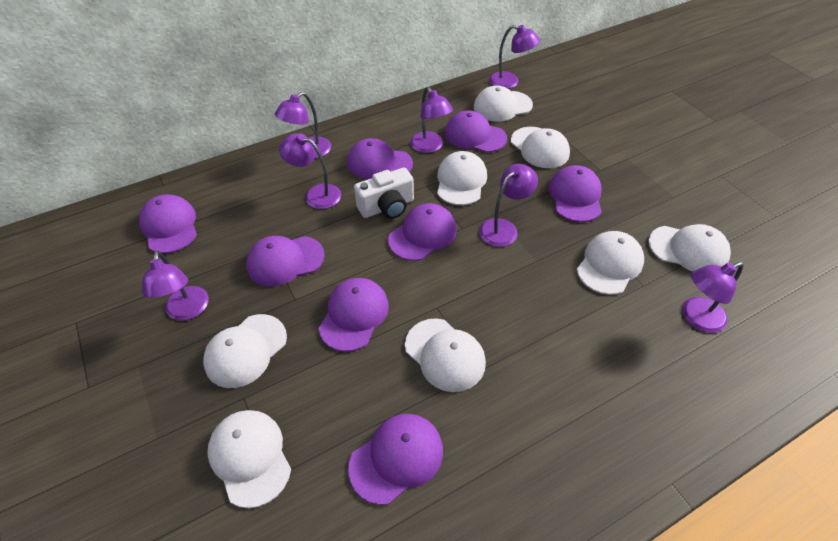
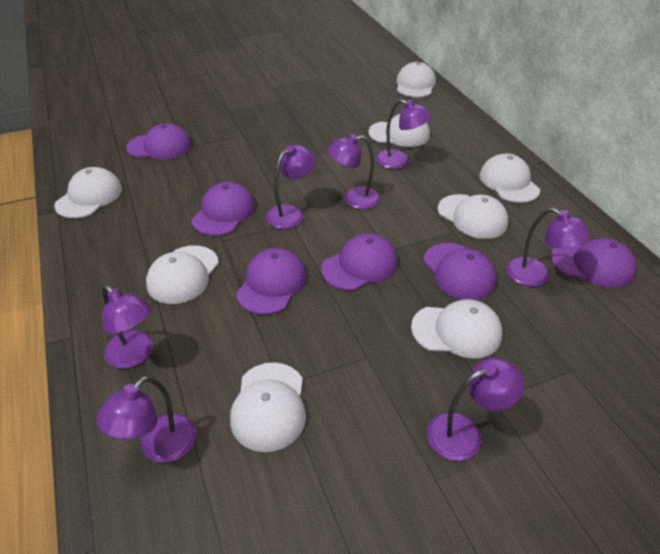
purple cap: 8 -> 6
white camera: 1 -> 0

